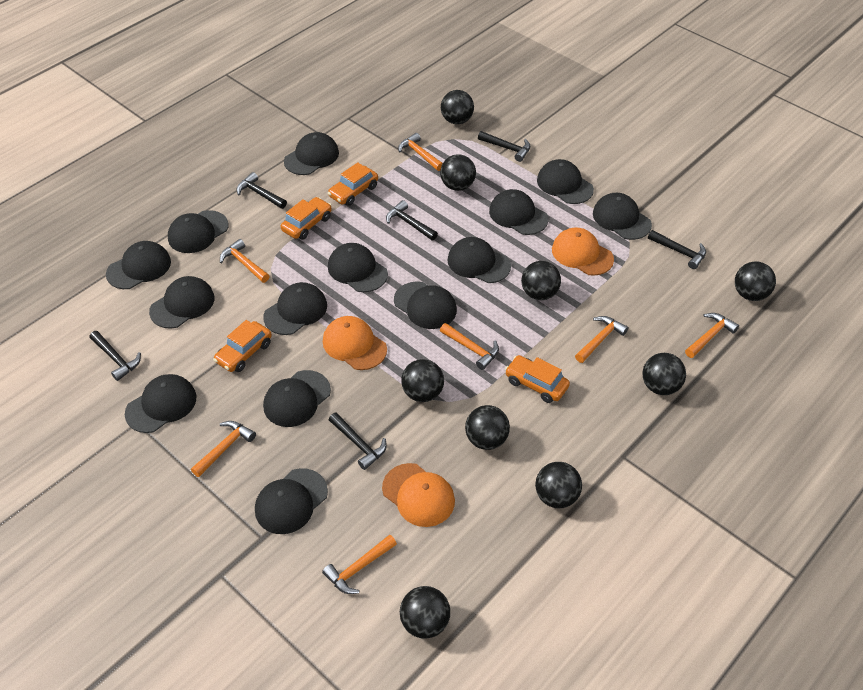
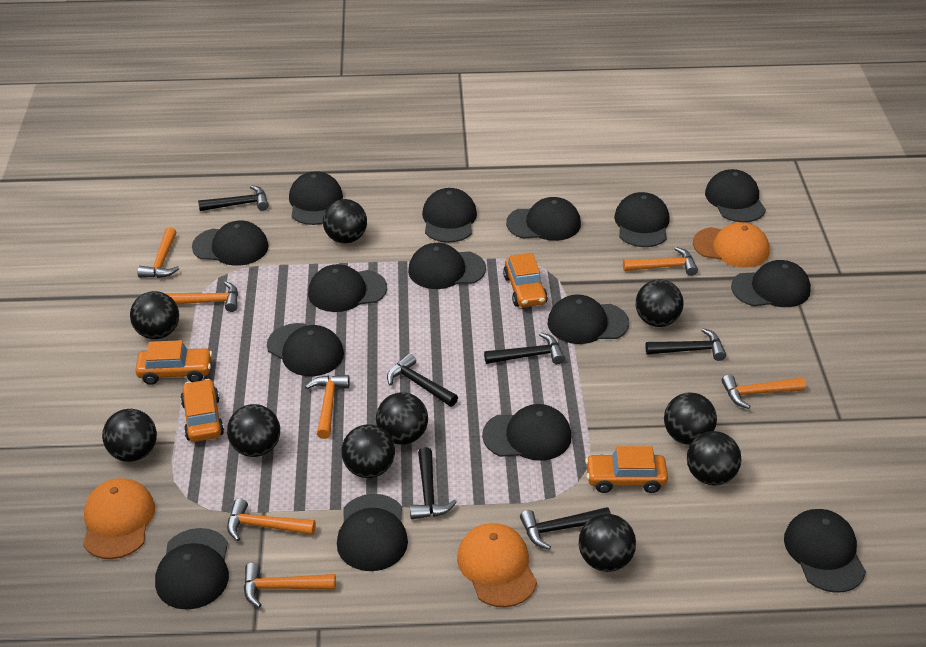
black ball: 9 -> 10
black cap: 14 -> 15

